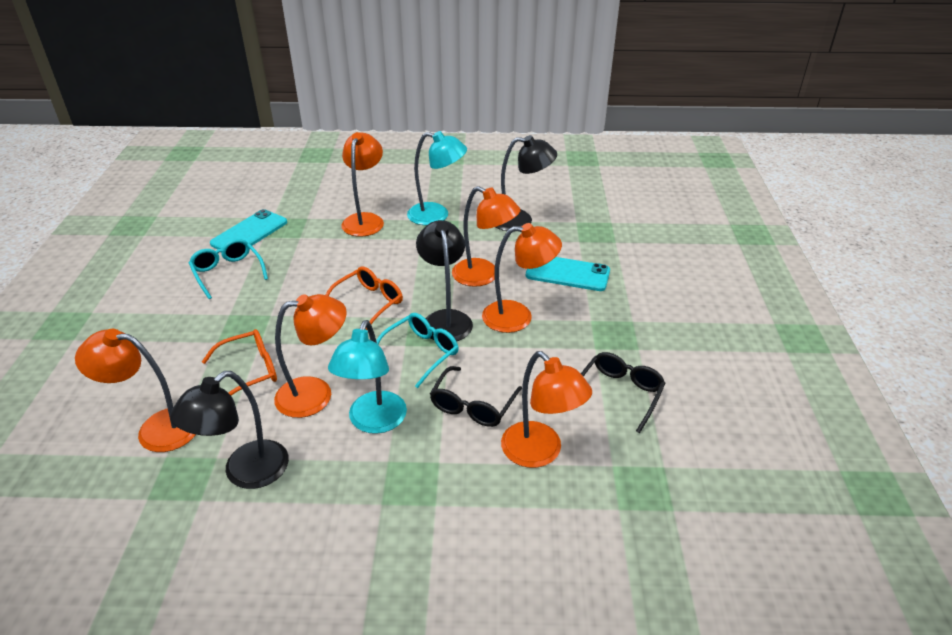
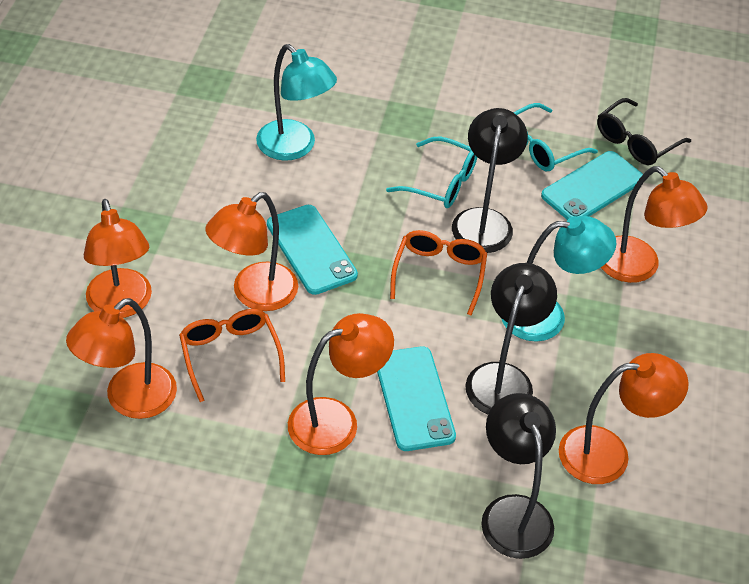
black glasses: 2 -> 1
turquoise phone: 2 -> 3

